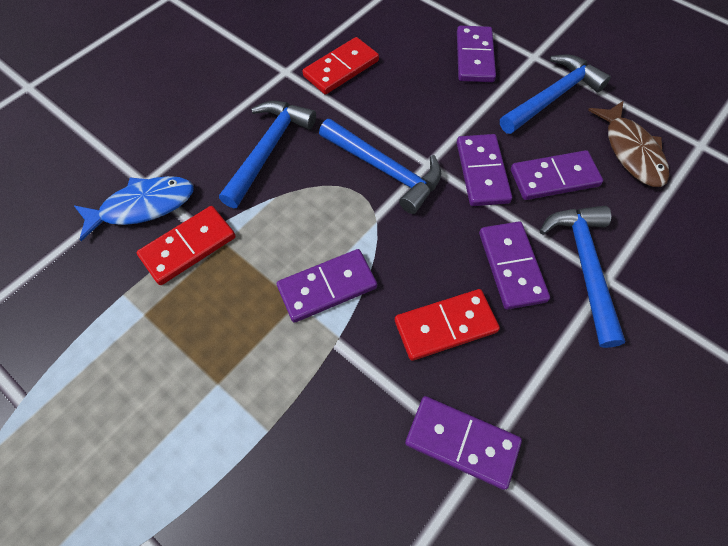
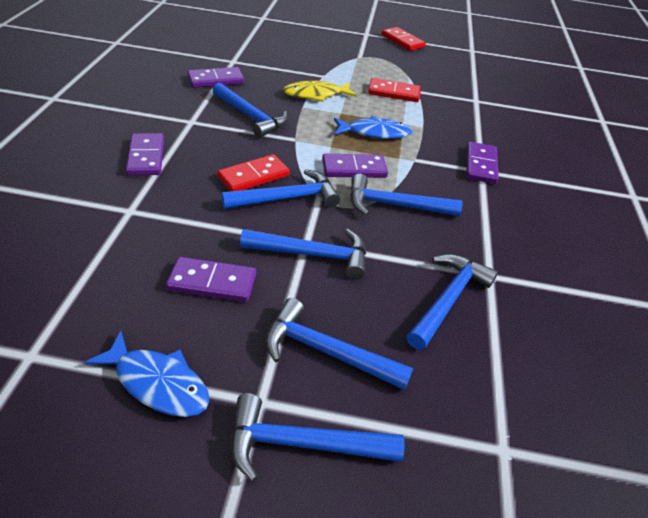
blue fish: 1 -> 2
blue hammer: 4 -> 7
brown fish: 1 -> 0
purple domino: 6 -> 5
yellow fish: 0 -> 1

